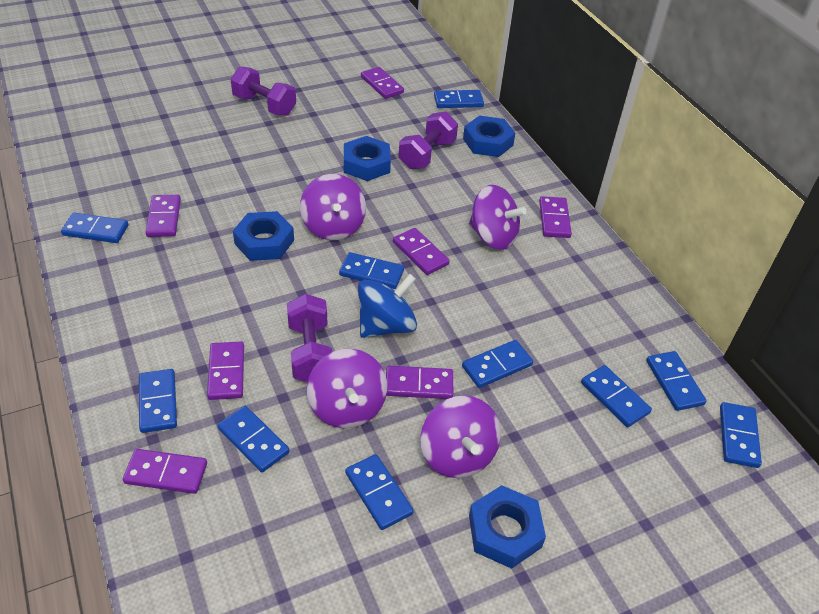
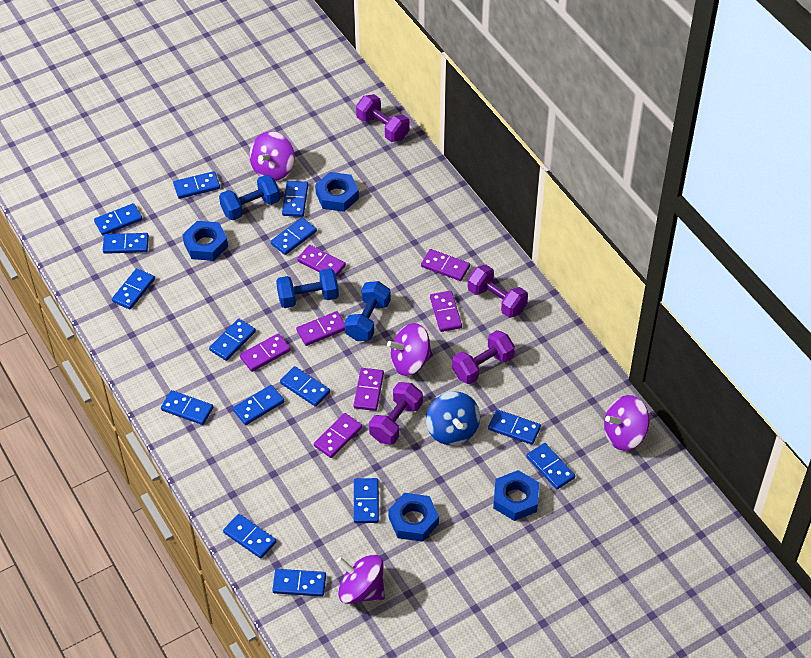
blue domino: 10 -> 15
blue dumbbell: 0 -> 3
purple dumbbell: 3 -> 4

